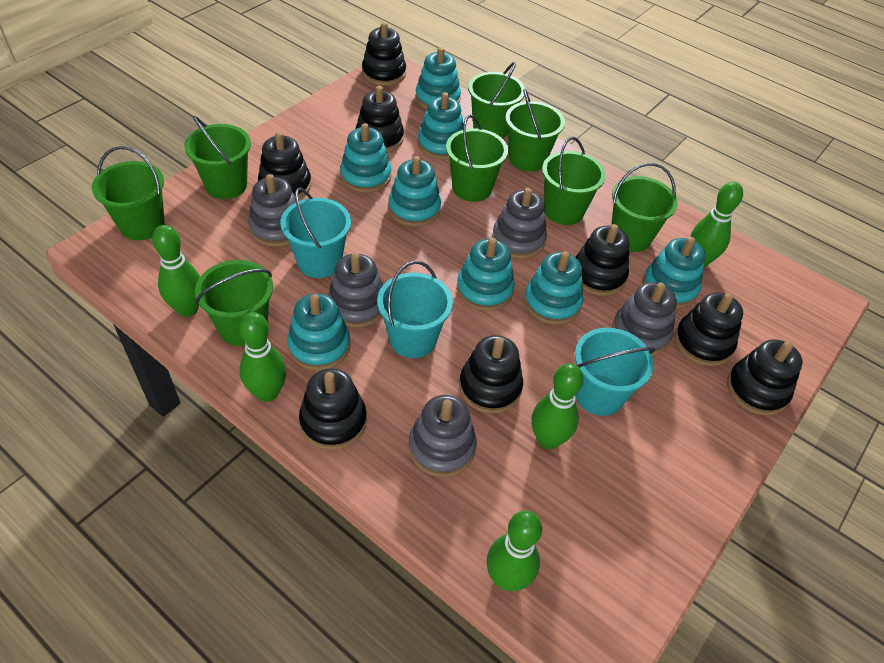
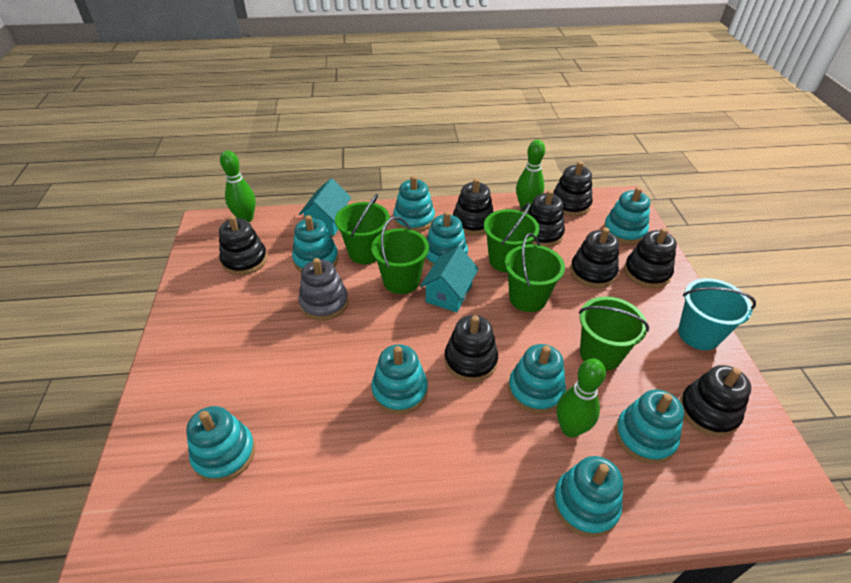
green bowling pin: 5 -> 3
green bucket: 8 -> 5
grey stacking toy: 5 -> 1
turquoise bucket: 3 -> 1
turquoise house: 0 -> 2
turquoise stacking toy: 8 -> 9

